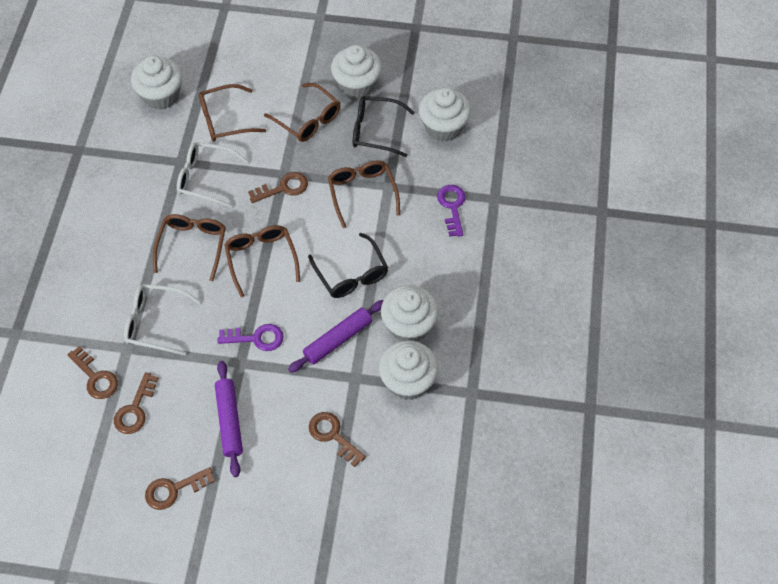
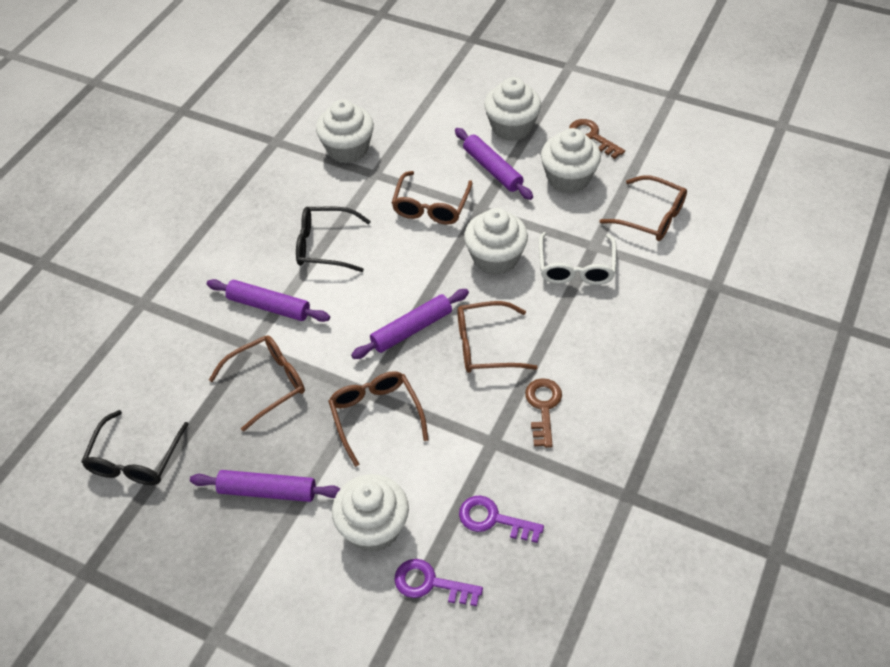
brown key: 5 -> 2
purple rolling pin: 2 -> 4
white glasses: 2 -> 1

